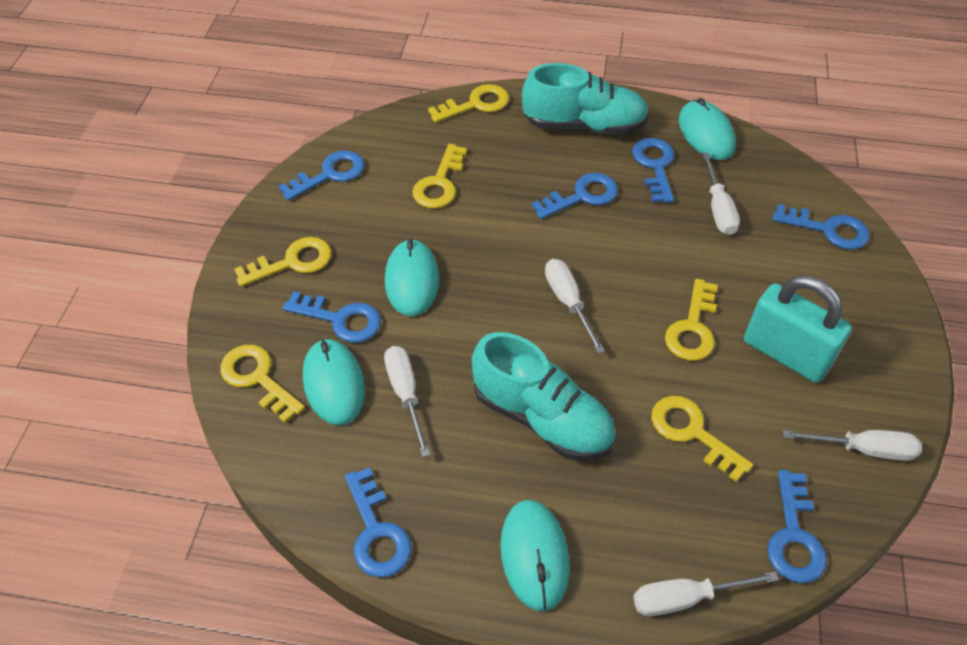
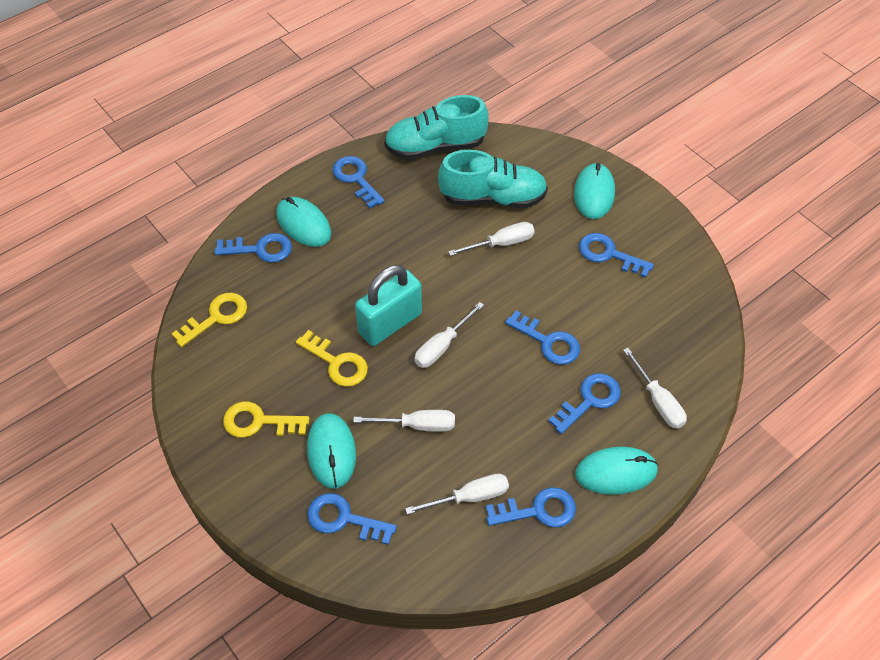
yellow key: 6 -> 3

